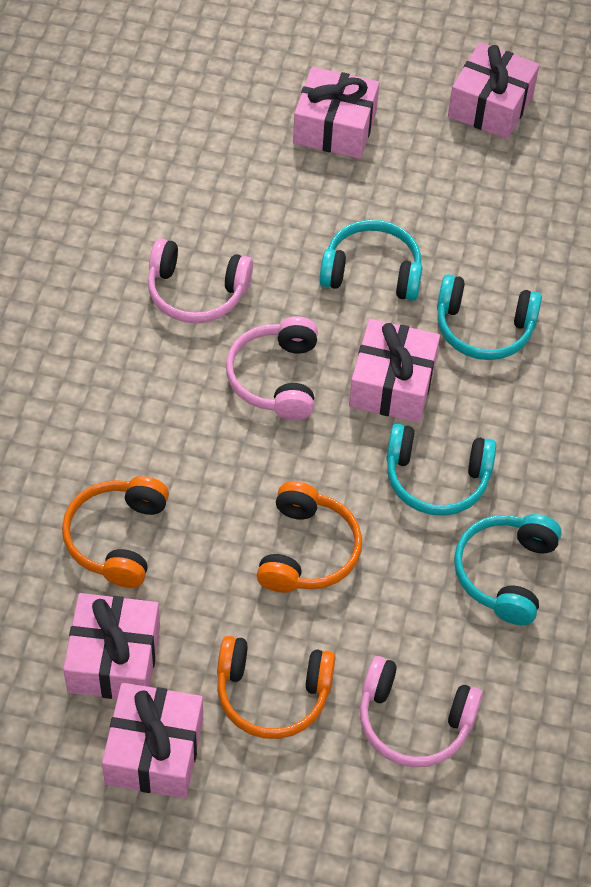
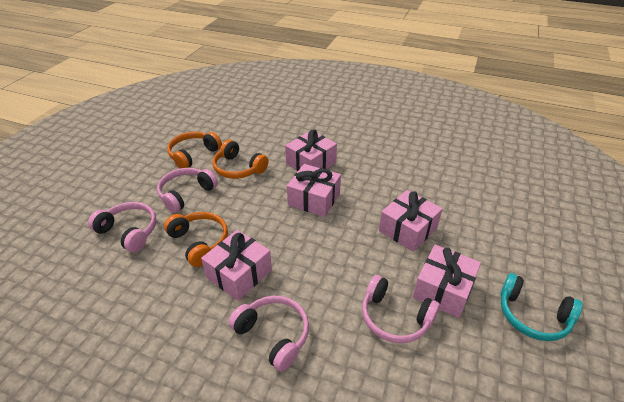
pink headphones: 3 -> 4
turquoise headphones: 4 -> 1

